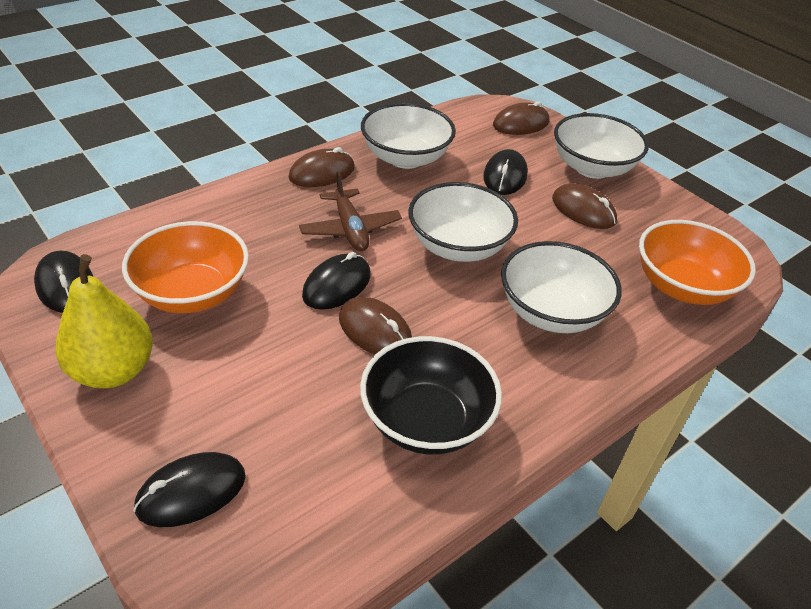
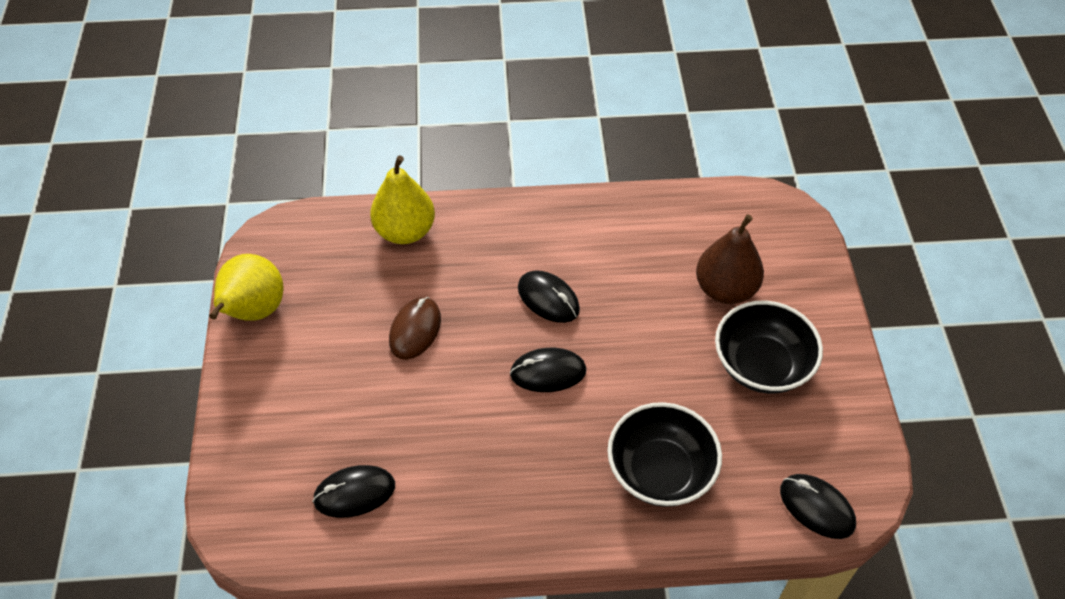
black bowl: 1 -> 2
brown mouse: 4 -> 1
brown pear: 0 -> 1
brown plane: 1 -> 0
orange bowl: 2 -> 0
white bowl: 4 -> 0
yellow pear: 1 -> 2

